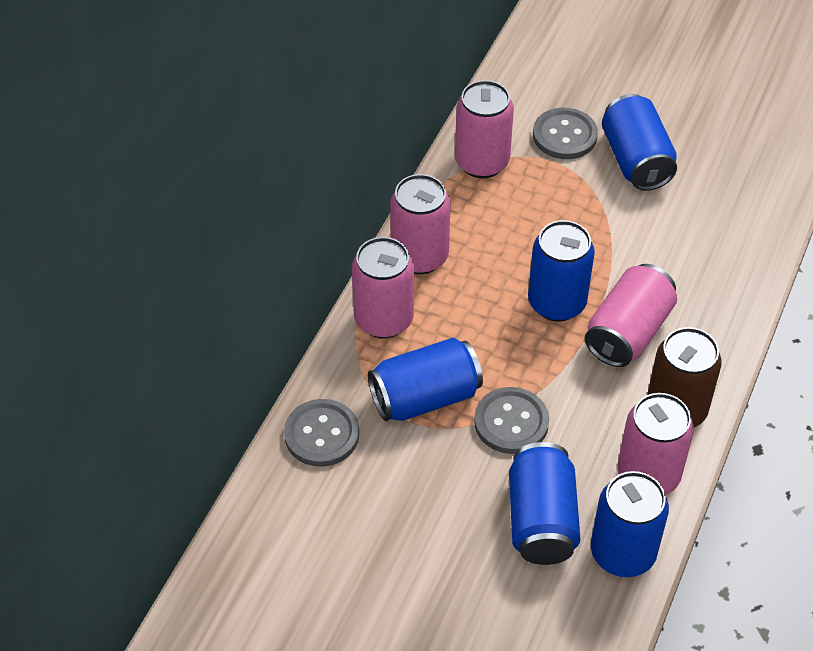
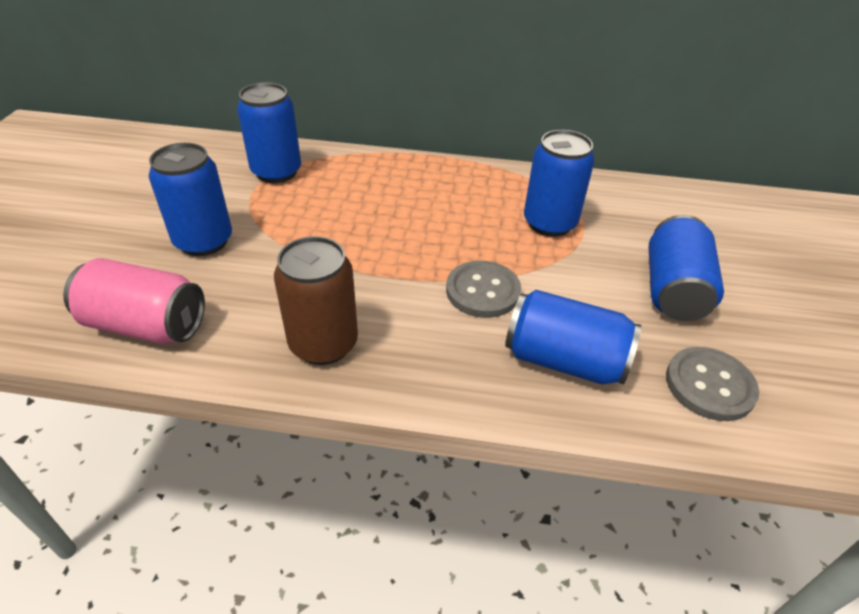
grey button: 3 -> 2
pink can: 5 -> 1

